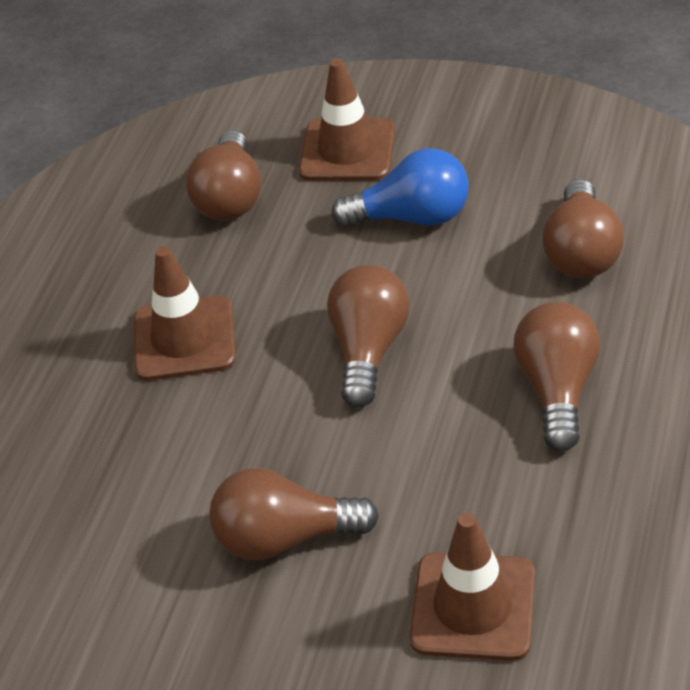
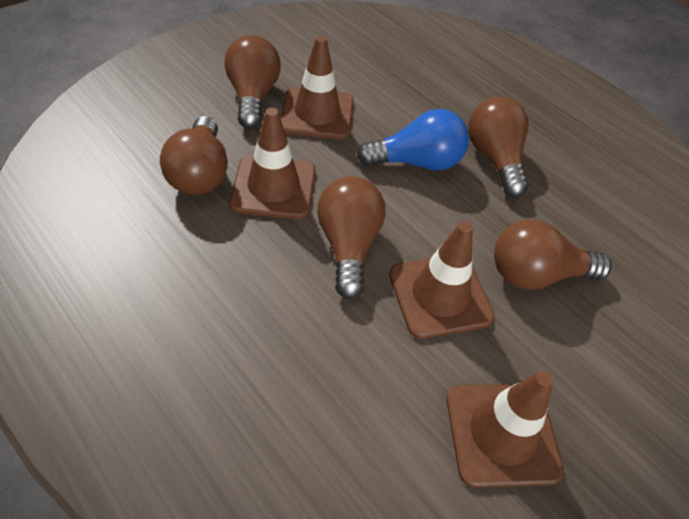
brown traffic cone: 3 -> 4

